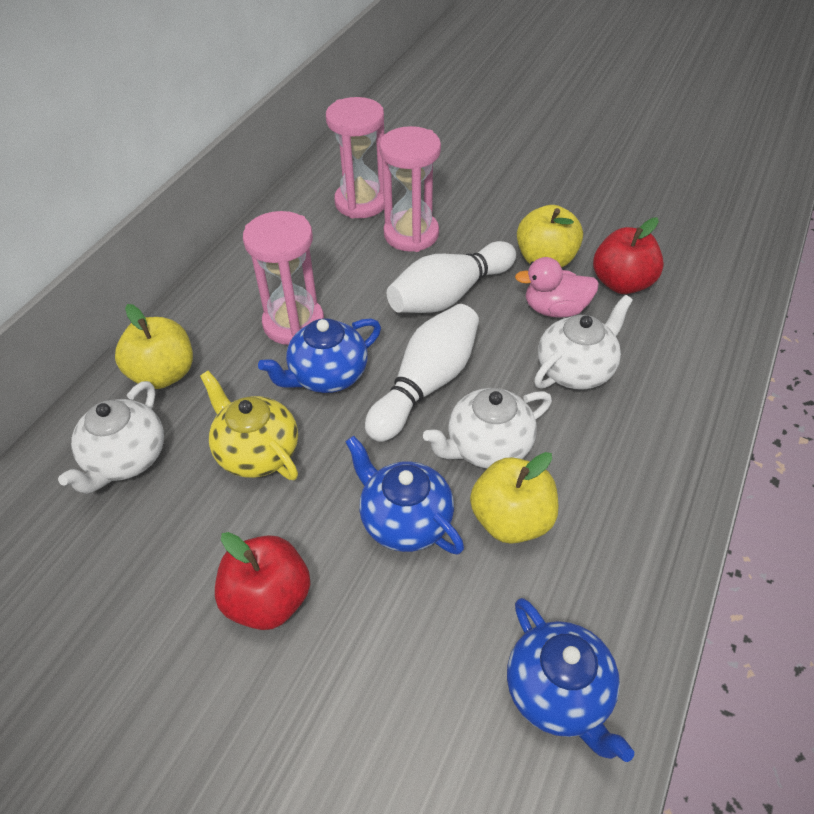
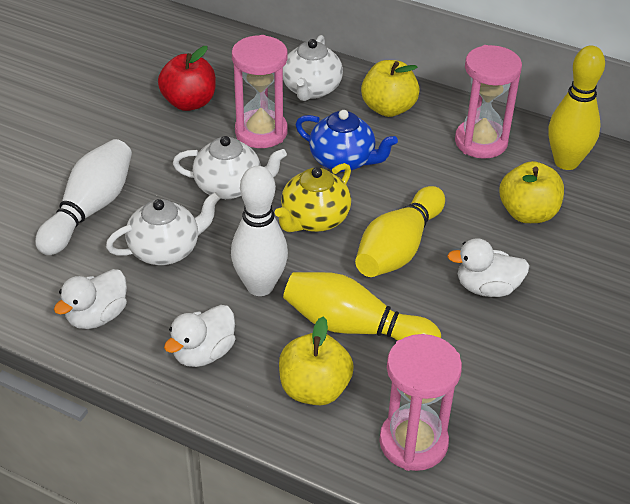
blue teapot: 3 -> 1
pink duck: 1 -> 0
red apple: 2 -> 1
white duck: 0 -> 3
yellow bowling pin: 0 -> 3

